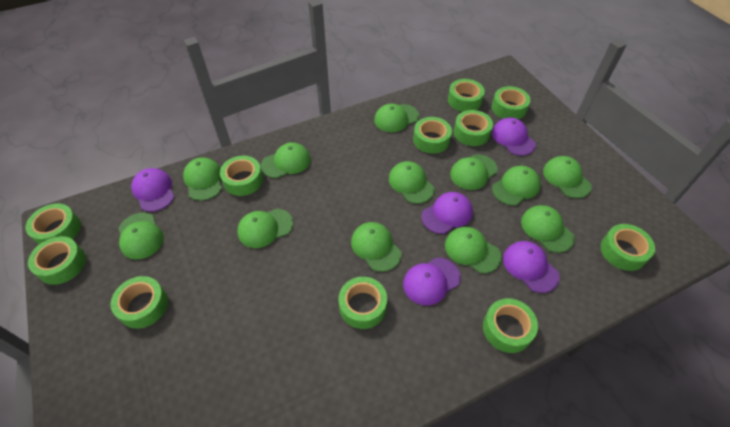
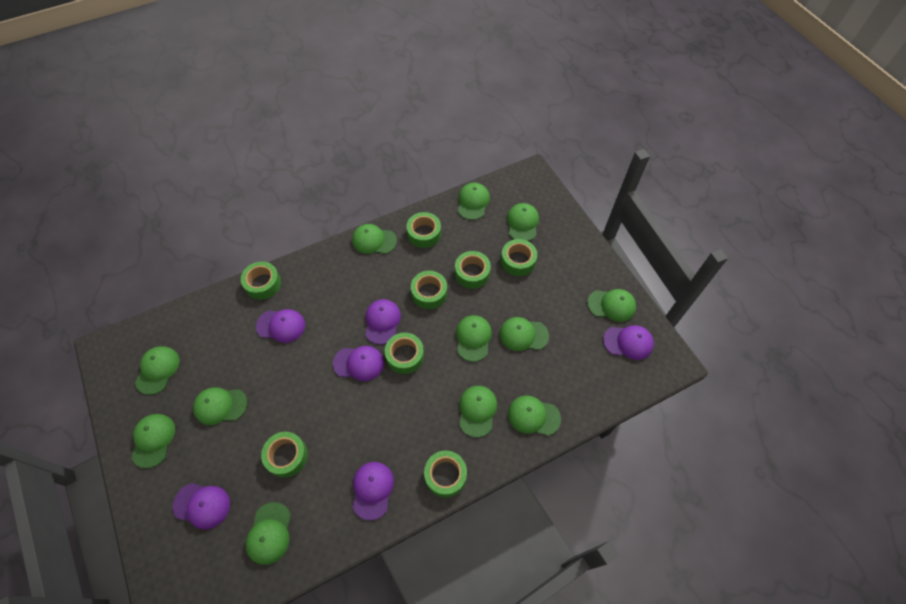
green tape: 11 -> 8
purple cap: 5 -> 6

